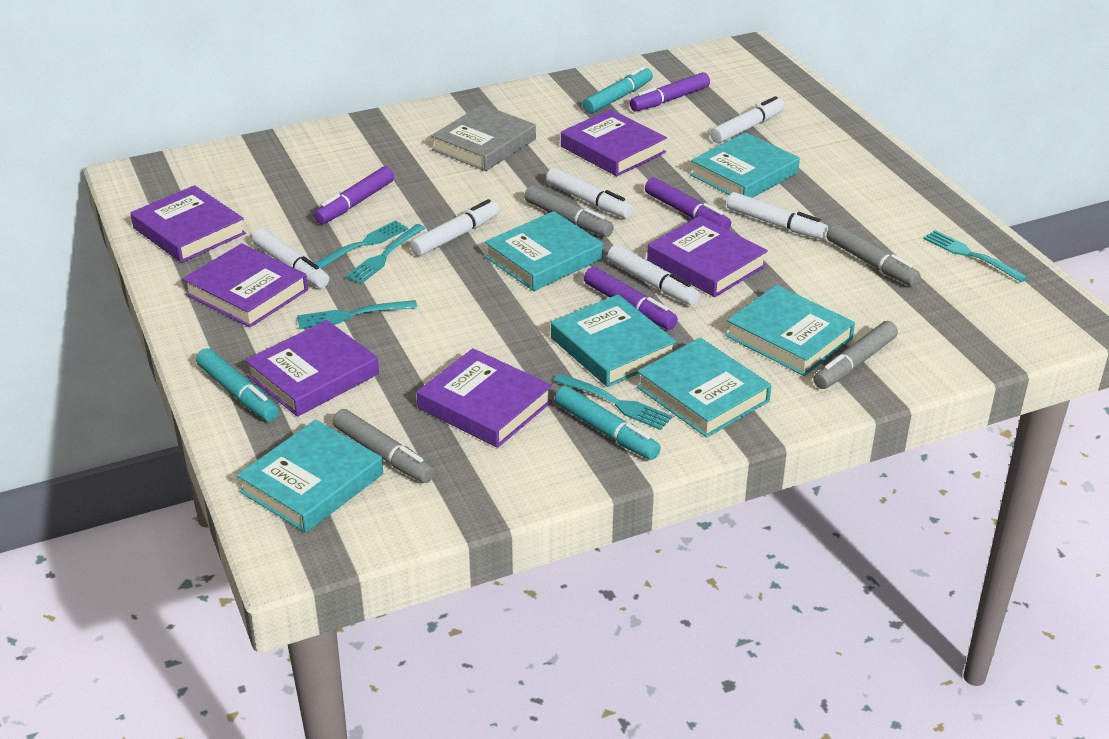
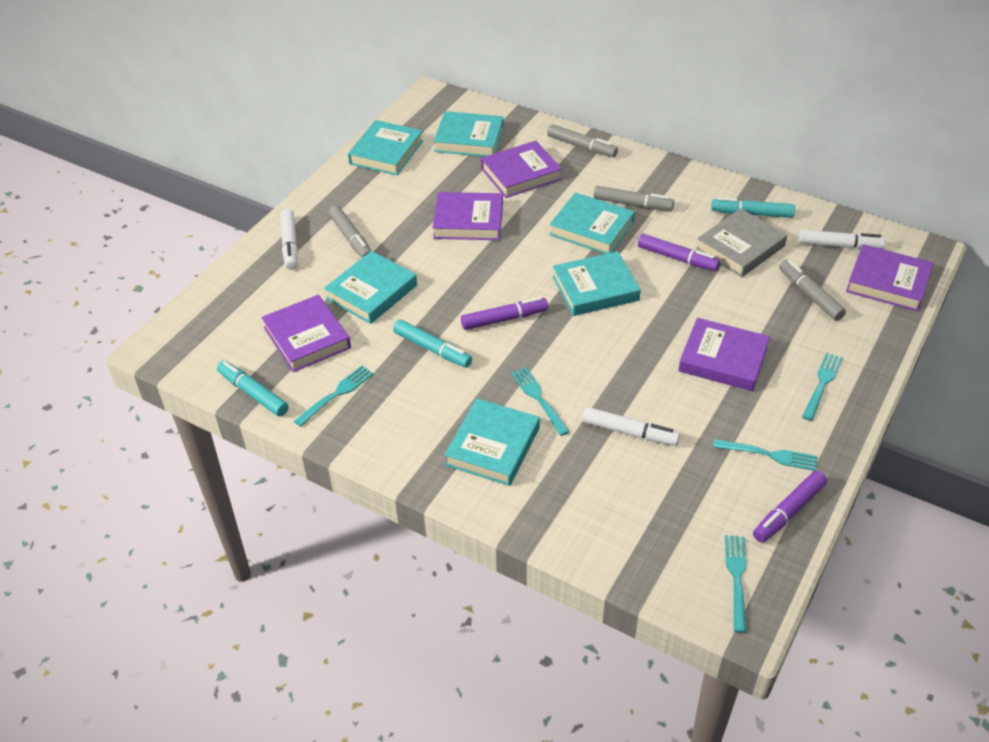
purple book: 6 -> 5
purple marker: 4 -> 3
white marker: 6 -> 3

